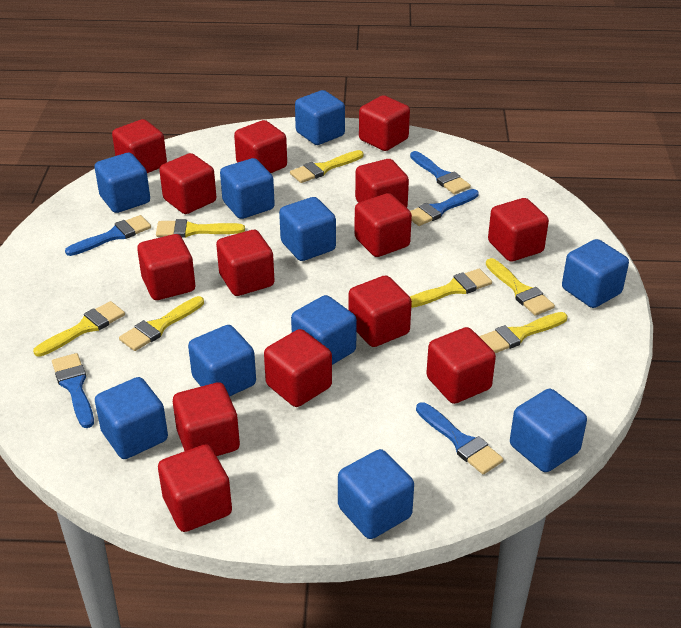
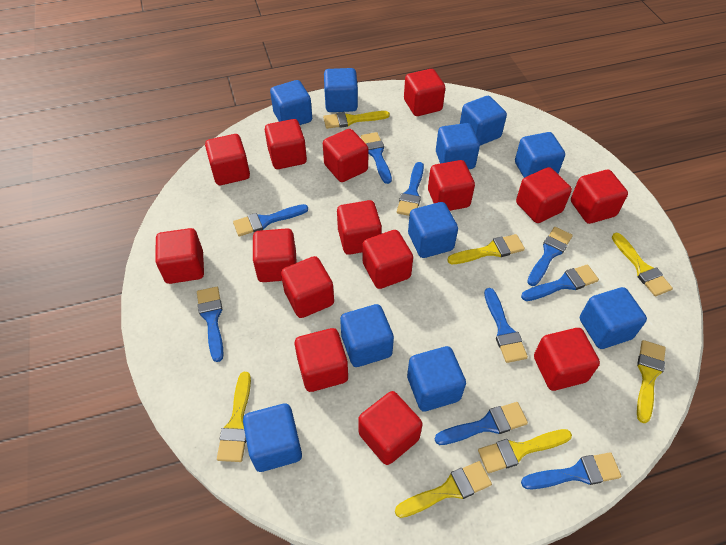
blue brush: 5 -> 9
red cube: 14 -> 15

